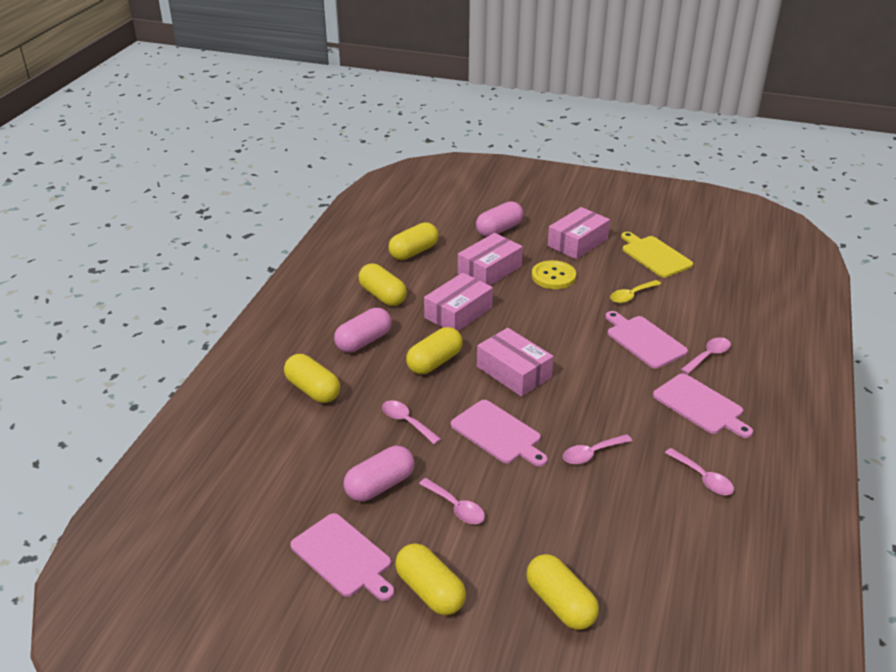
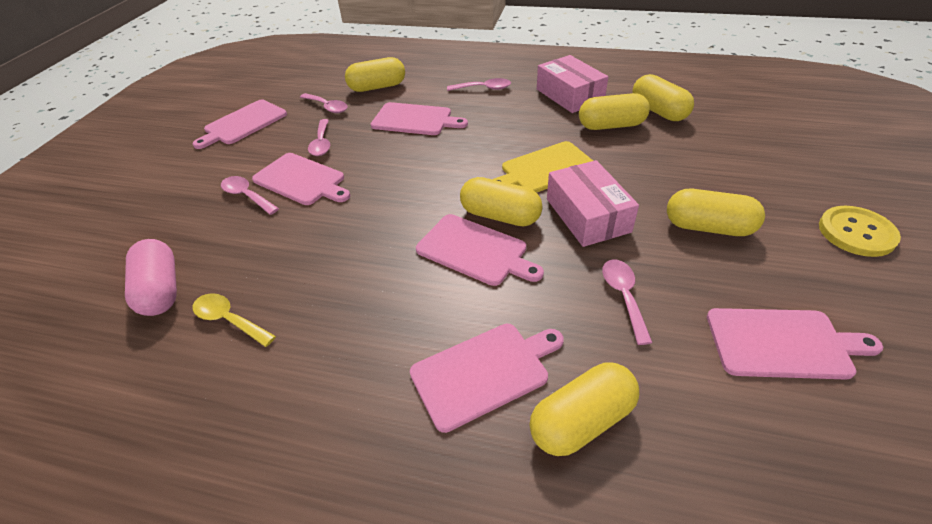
pink box: 4 -> 2
pink capsule: 3 -> 1
pink cutting board: 4 -> 6

